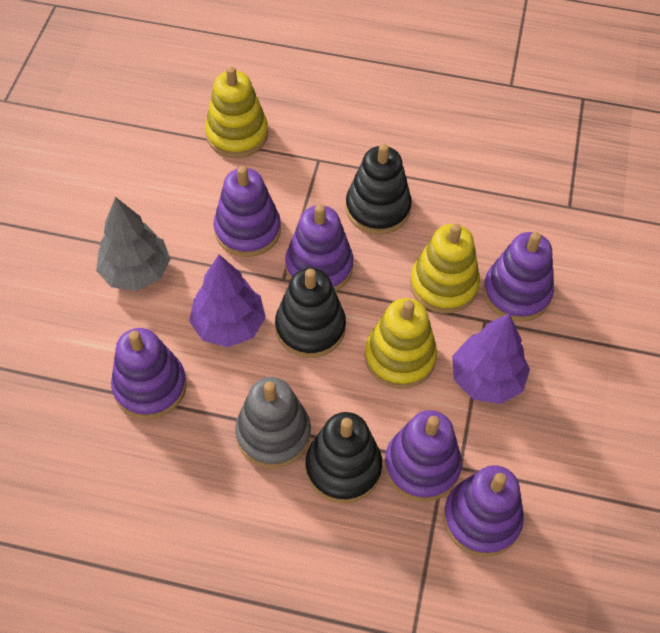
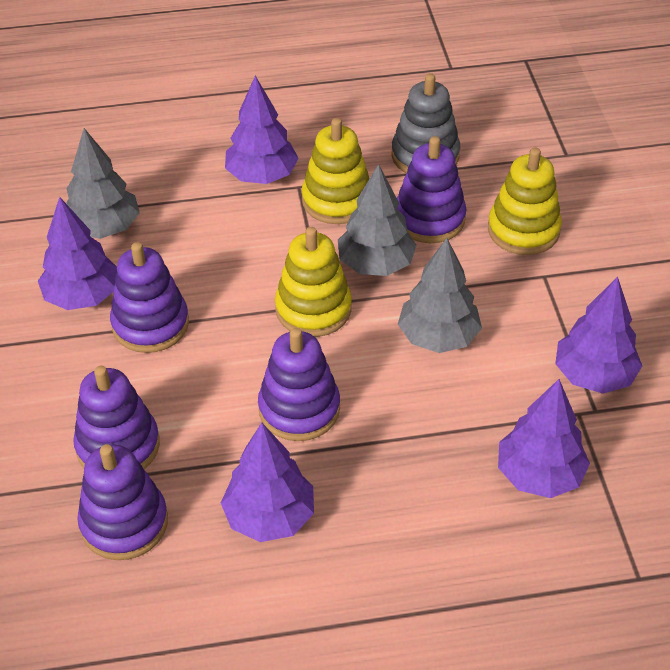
black stacking toy: 3 -> 0
grey tree: 1 -> 3
purple stacking toy: 6 -> 5
purple tree: 2 -> 5

